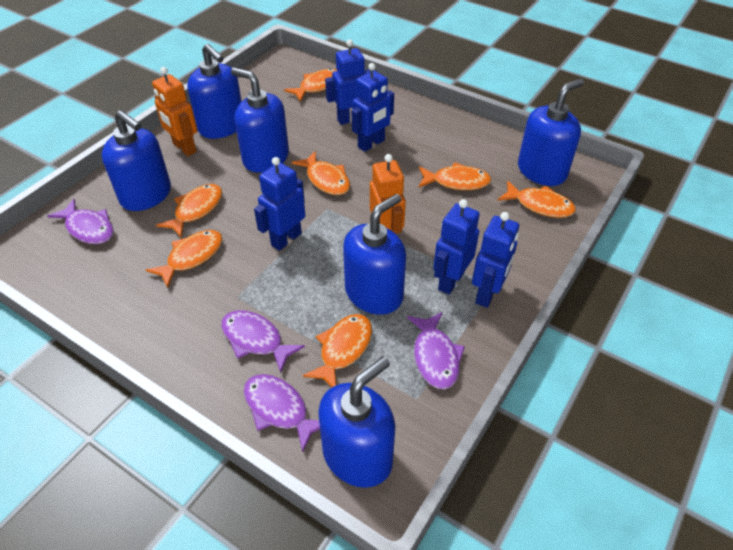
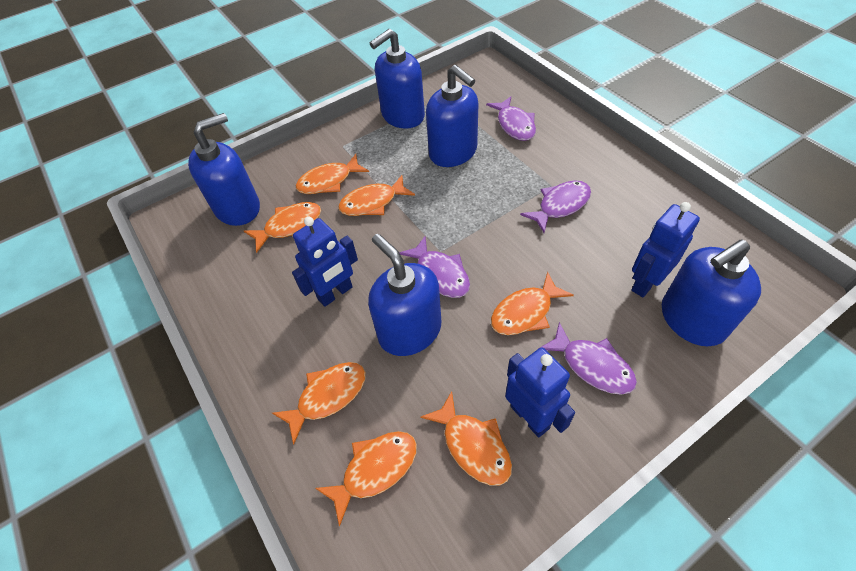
blue robot: 5 -> 3
blue soap dispenser: 6 -> 5
orange robot: 2 -> 0

